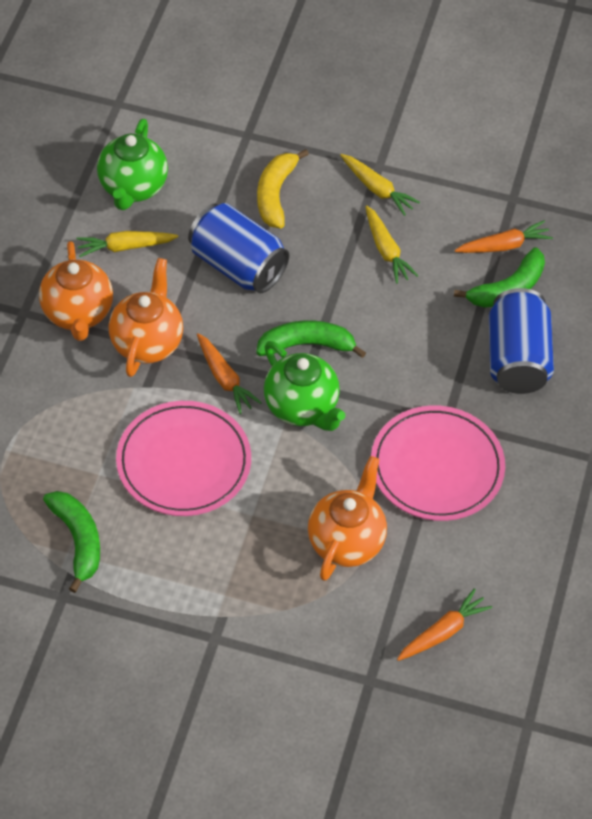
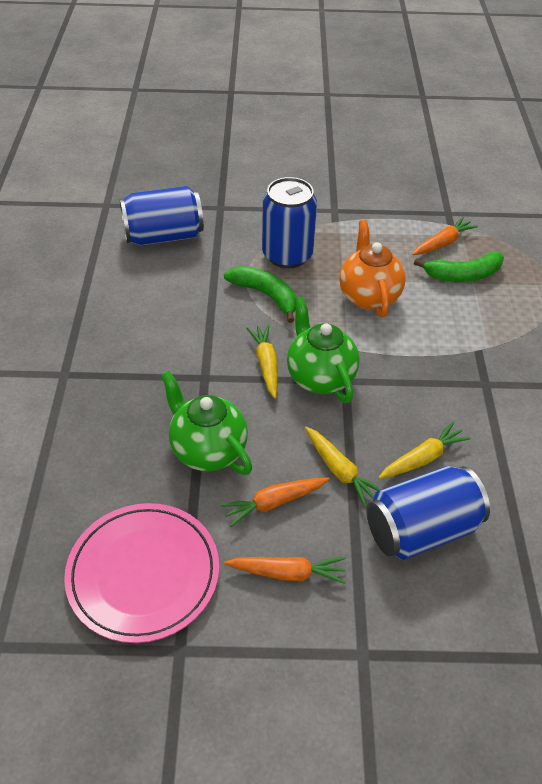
blue can: 2 -> 3
green banana: 3 -> 2
orange teapot: 3 -> 1
pink plate: 2 -> 1
yellow banana: 1 -> 0

